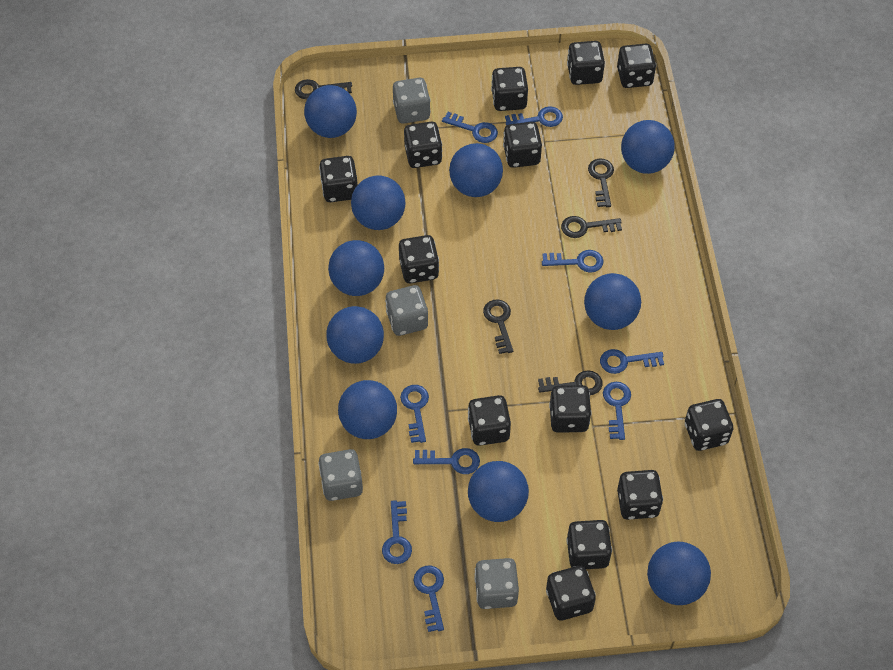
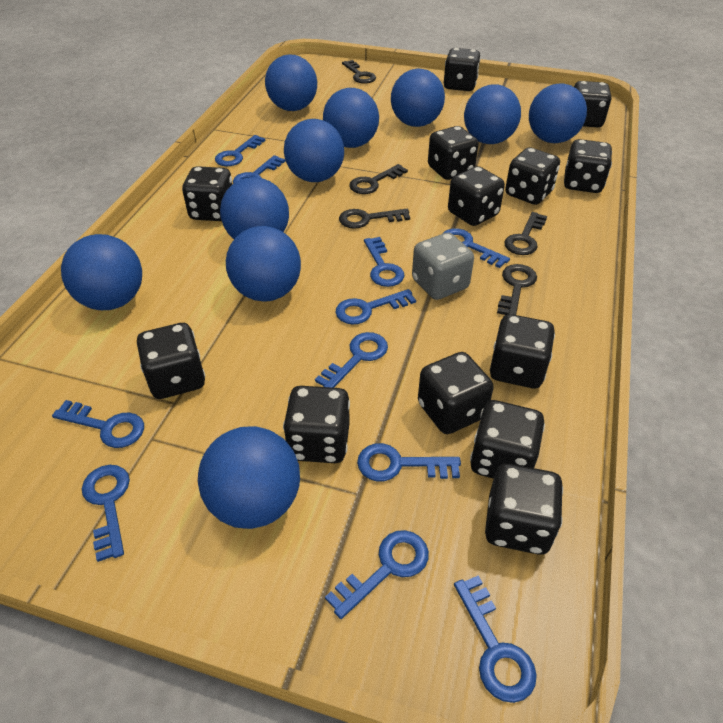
blue key: 9 -> 11
grey dice: 4 -> 1

